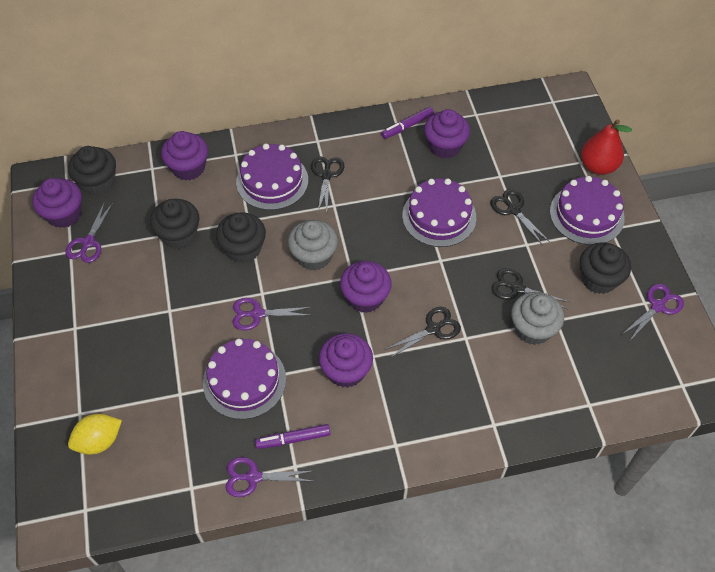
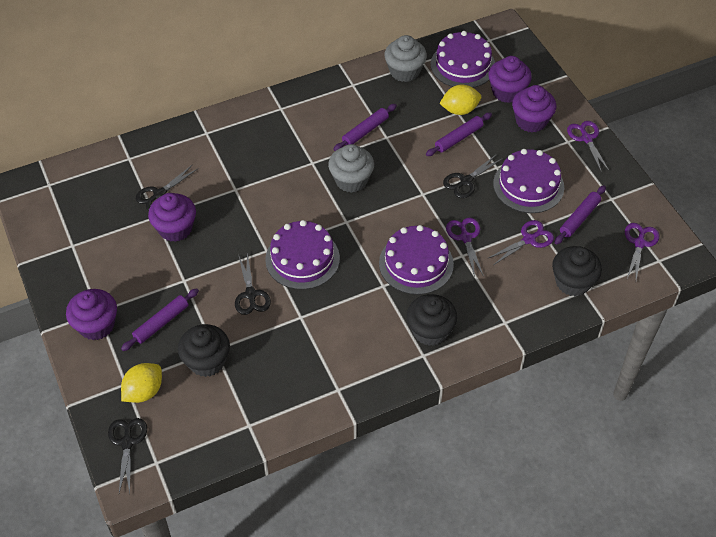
black cupcake: 4 -> 3
purple cupcake: 5 -> 4
purple marker: 2 -> 0
purple rolling pin: 0 -> 4
red pear: 1 -> 0
yellow lemon: 1 -> 2

